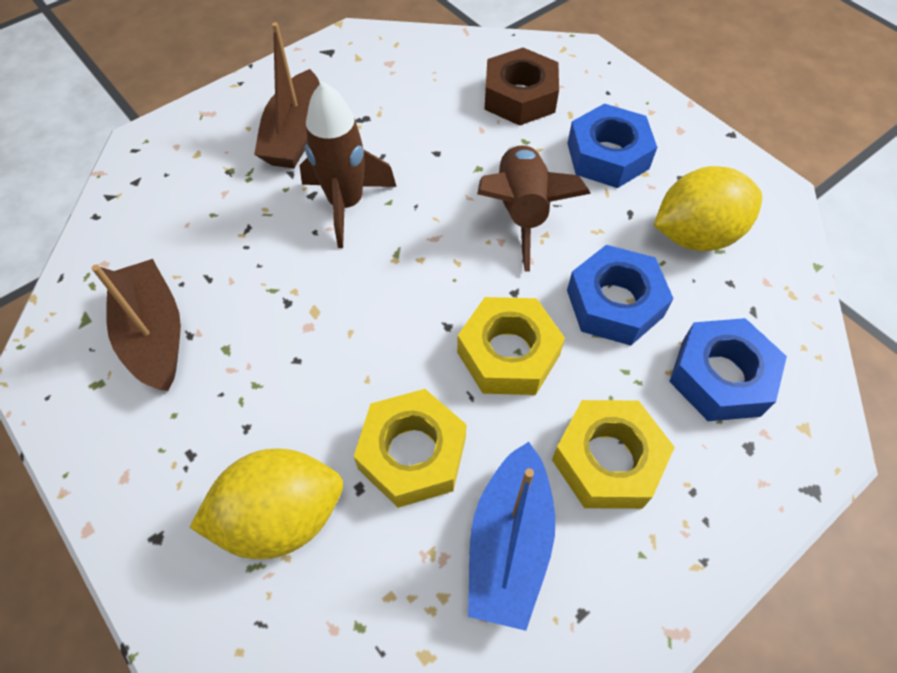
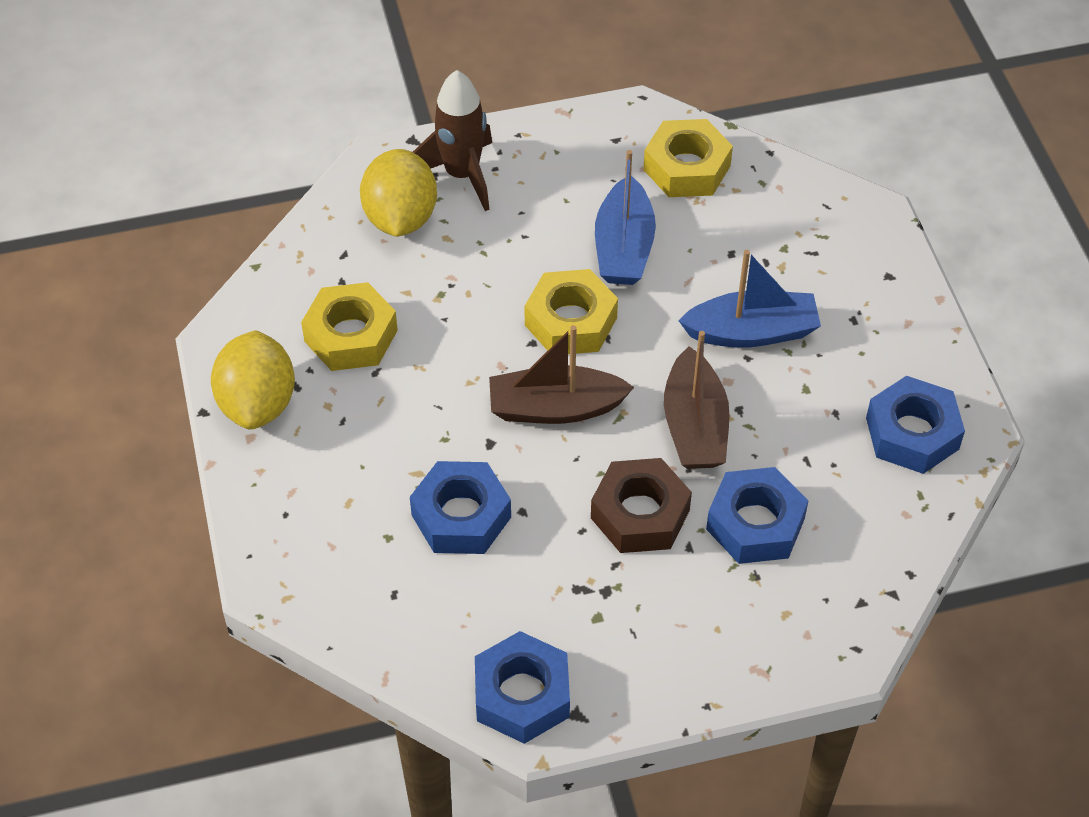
blue boat: 1 -> 2
blue nut: 3 -> 4
brown rocket: 2 -> 1

